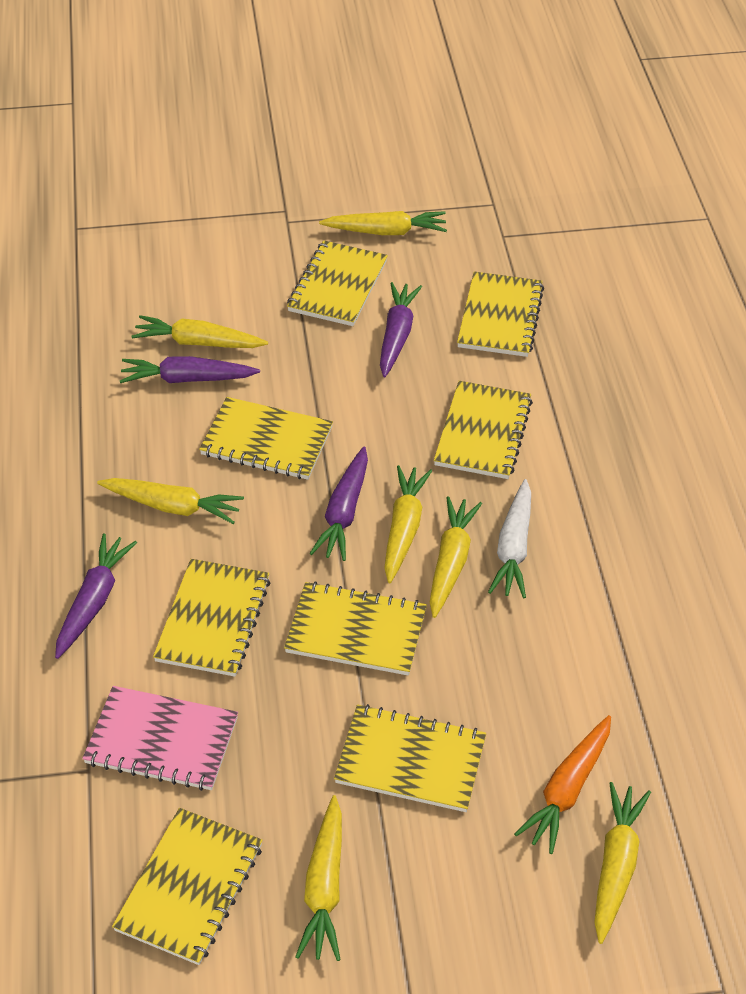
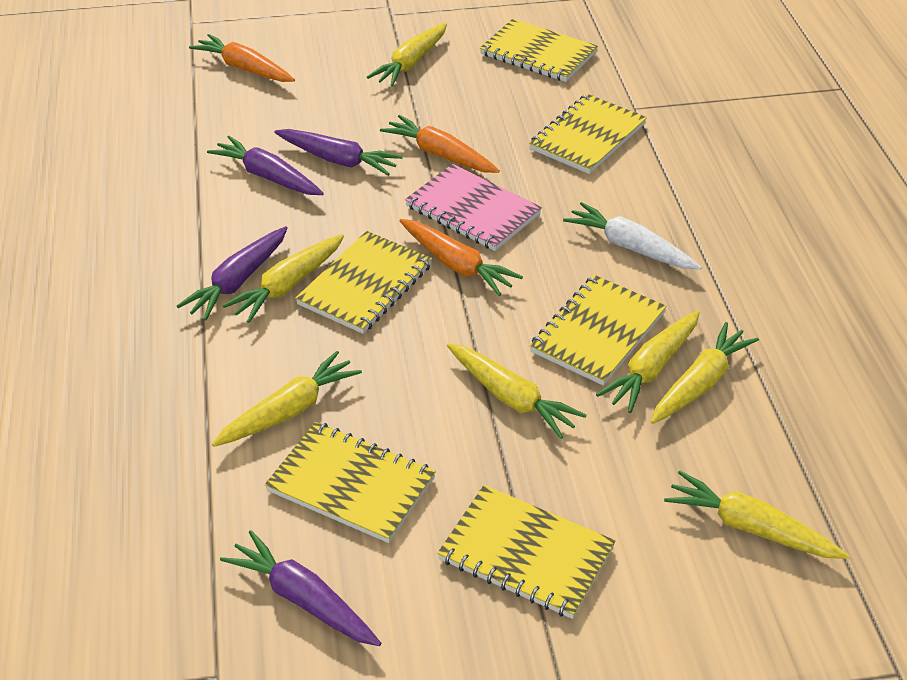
orange carrot: 1 -> 3
yellow notebook: 8 -> 6

